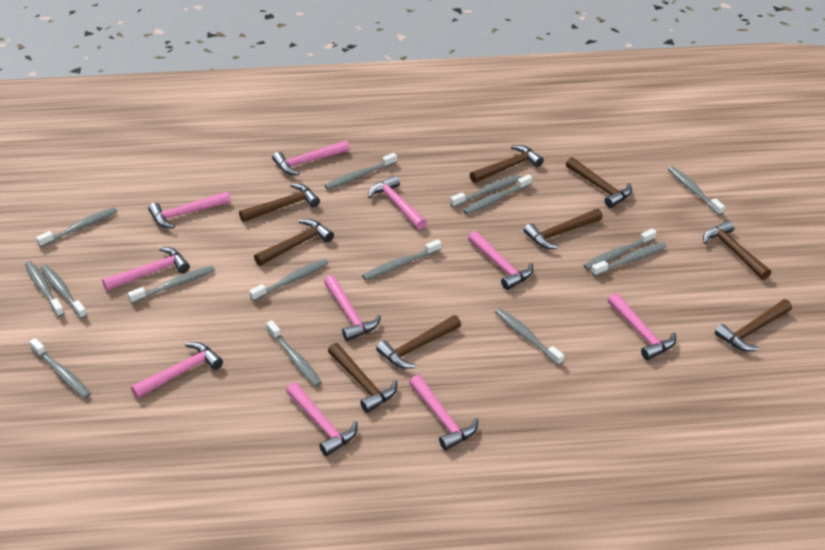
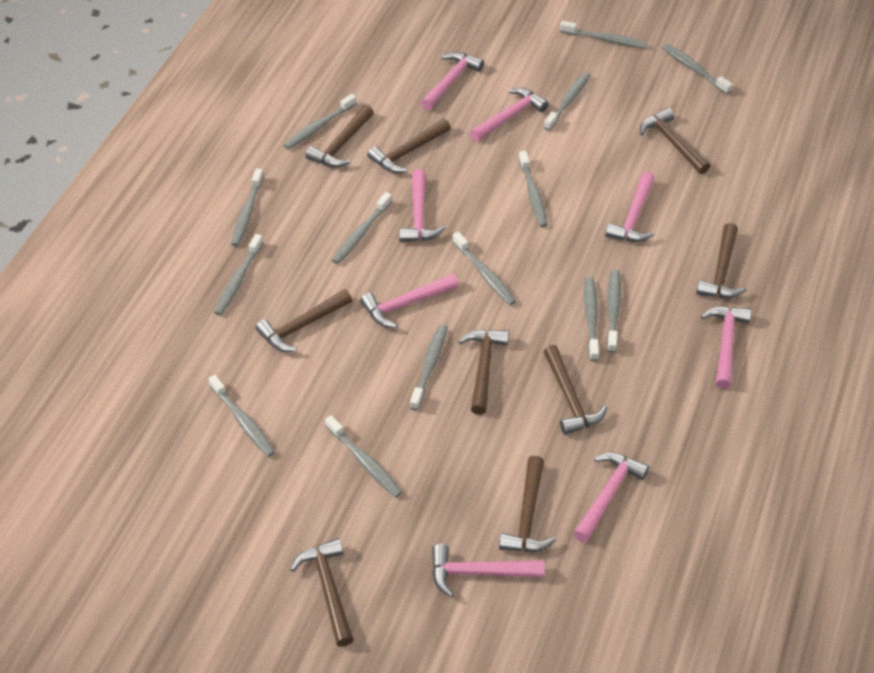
grey toothbrush: 15 -> 14
pink hammer: 10 -> 8

